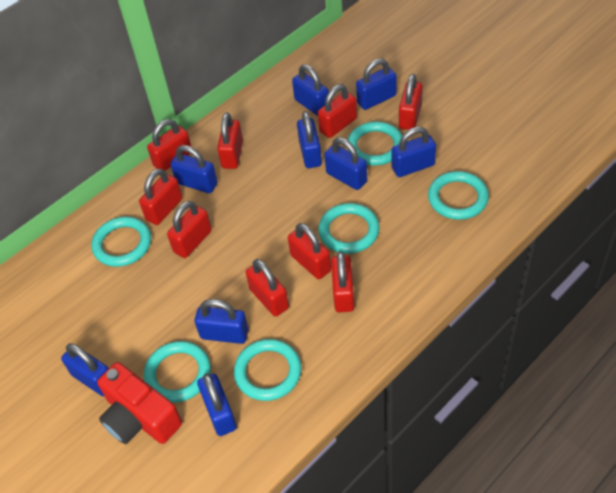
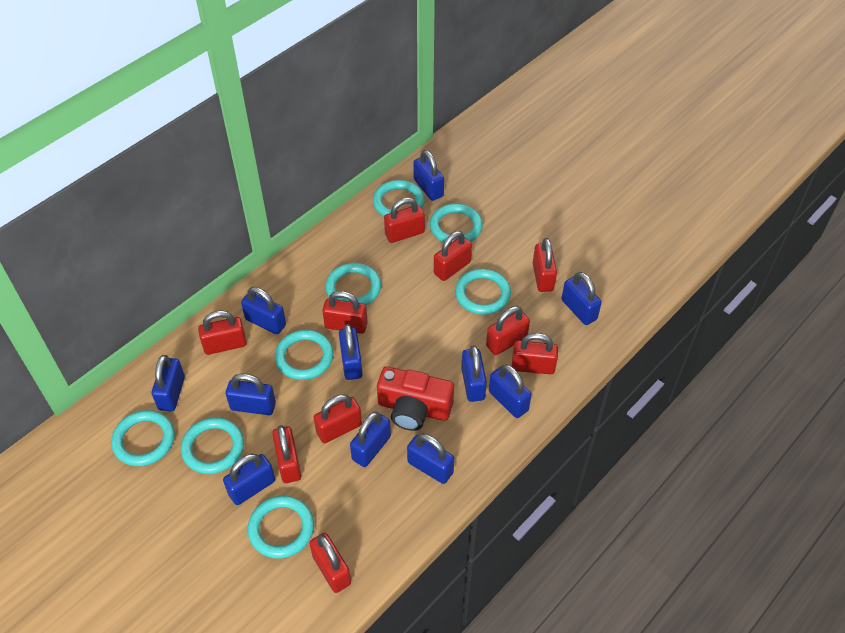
blue padlock: 9 -> 11
red padlock: 9 -> 10
turquoise ring: 6 -> 8

